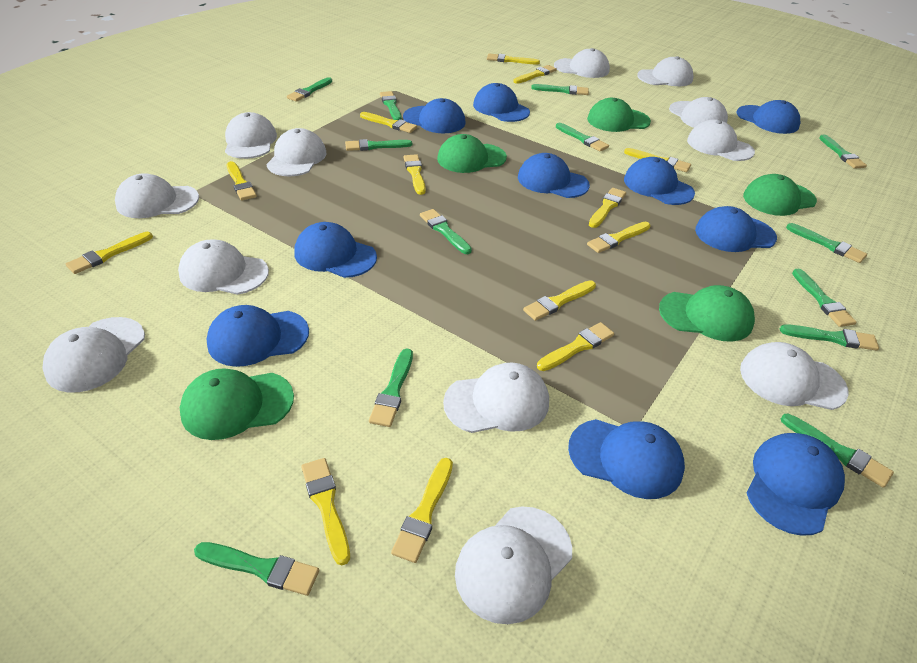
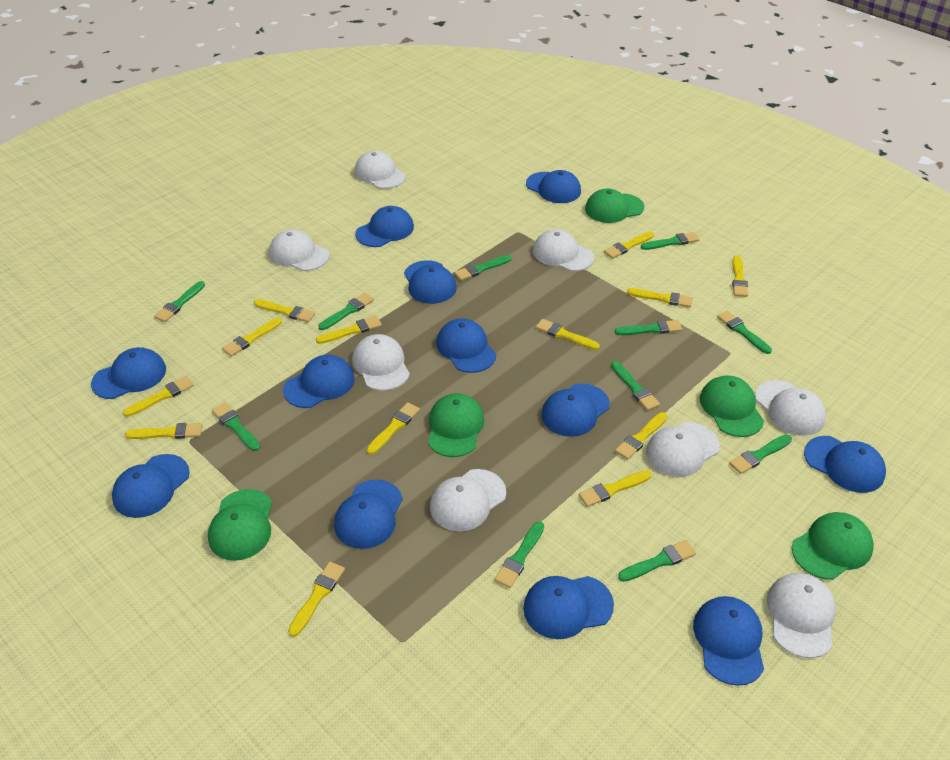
blue cap: 10 -> 12
green brush: 13 -> 11
white cap: 12 -> 8

